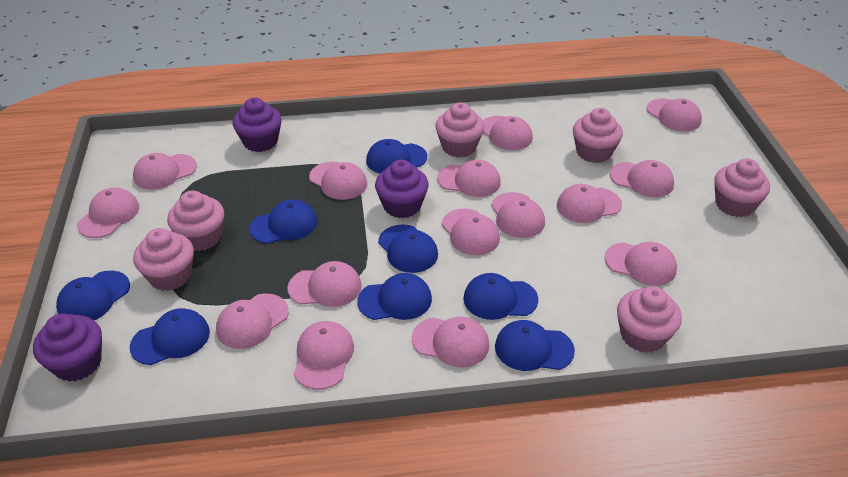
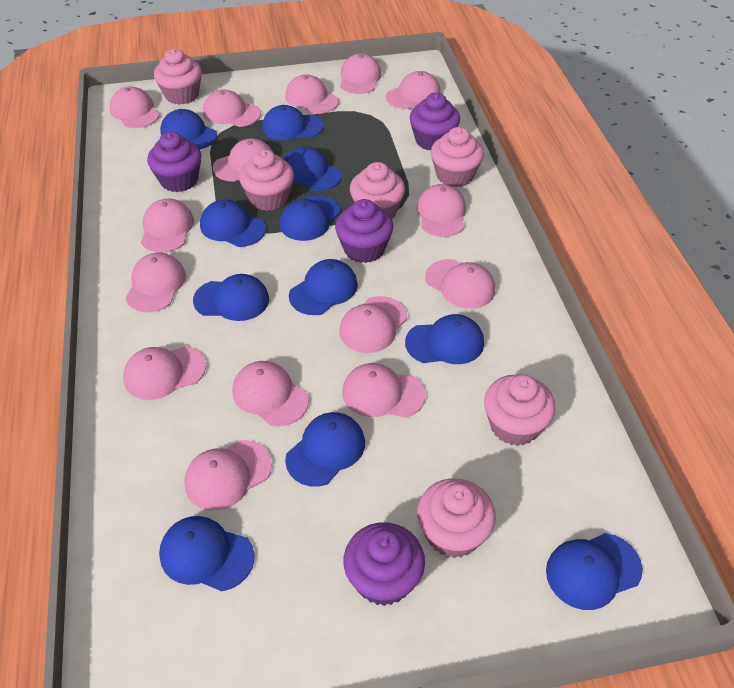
blue cap: 8 -> 11
purple cupcake: 3 -> 4

